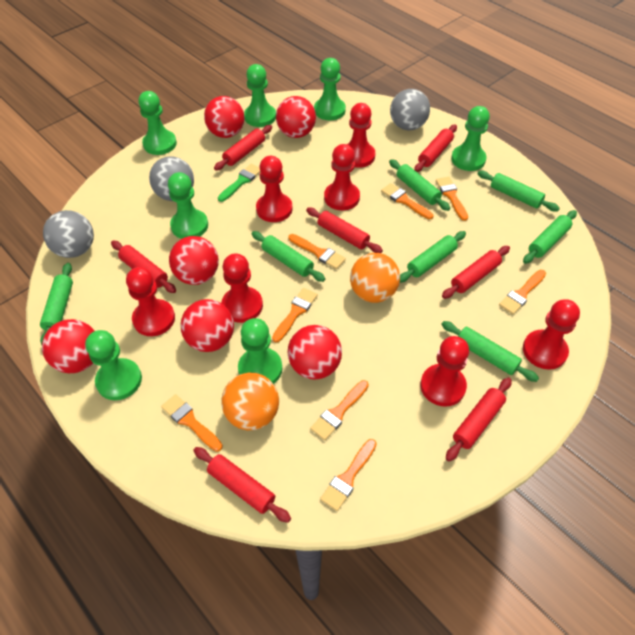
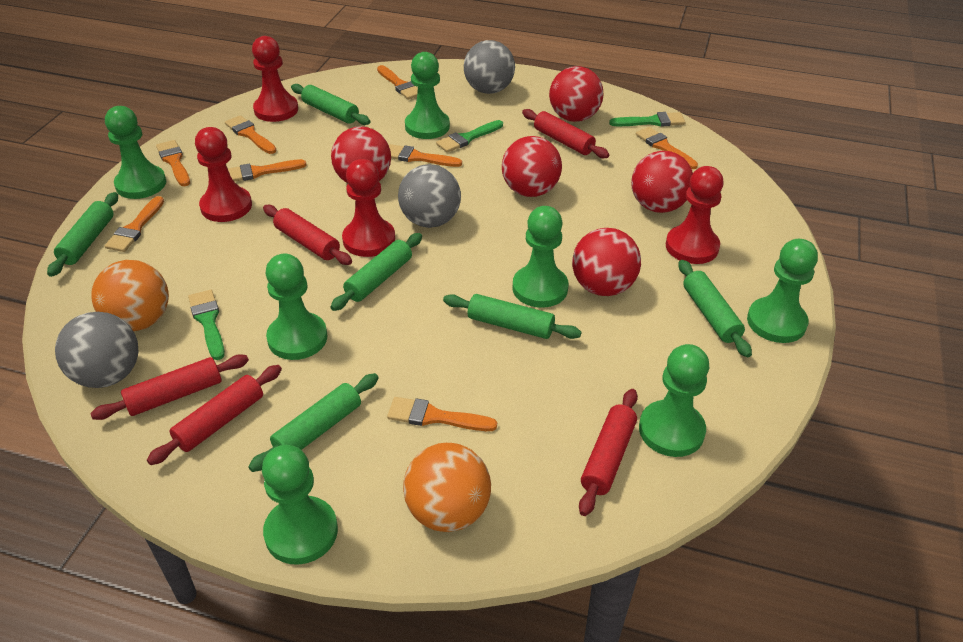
green brush: 1 -> 3
green rolling pin: 7 -> 6
red ball: 6 -> 5
red pawn: 7 -> 4
red rolling pin: 7 -> 5

